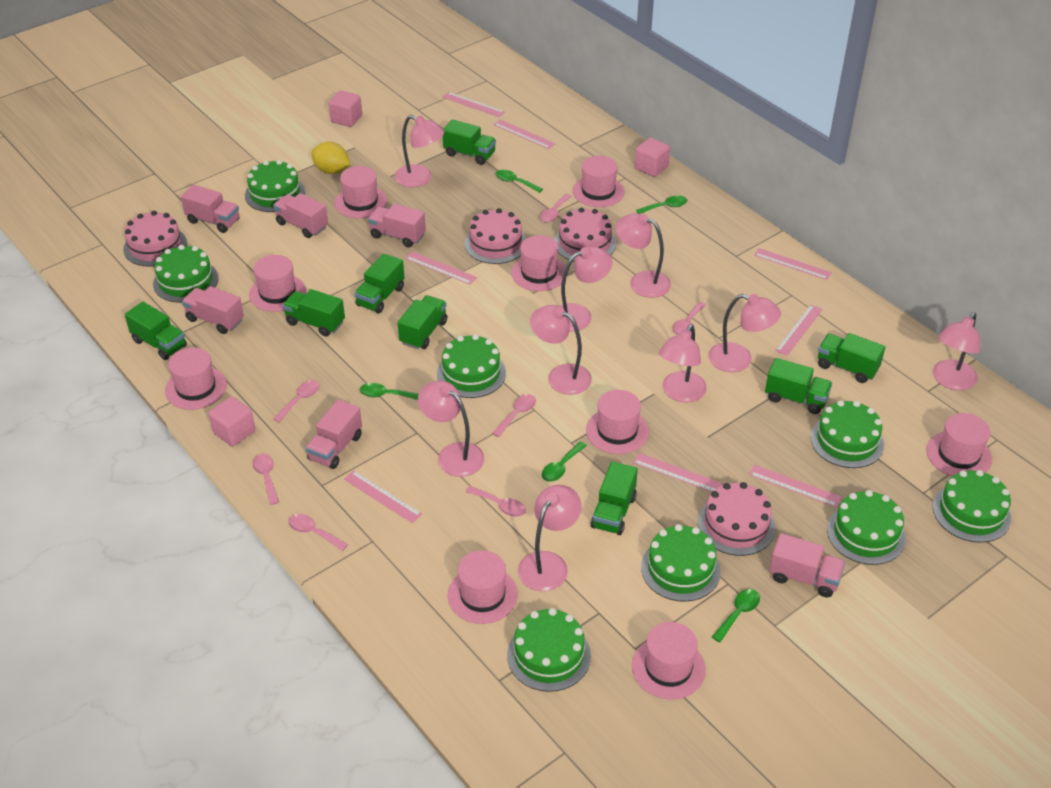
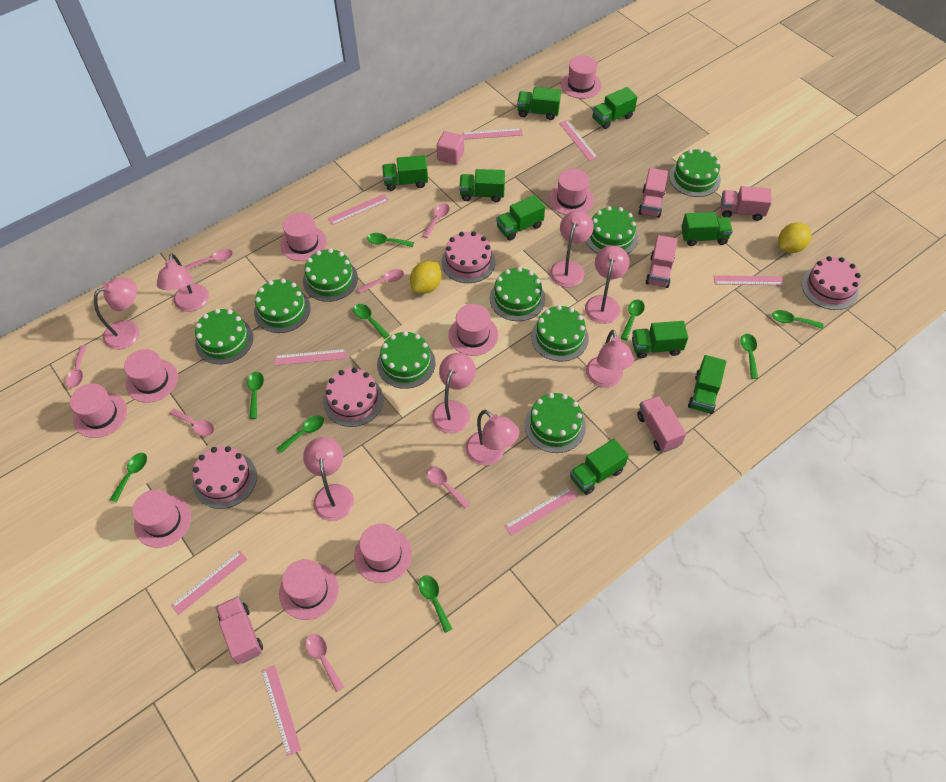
green cake: 8 -> 9
green spoon: 5 -> 9
green truck: 8 -> 9
pink cube: 3 -> 1
pink lamp: 9 -> 8
pink truck: 6 -> 5
yellow lemon: 1 -> 2

